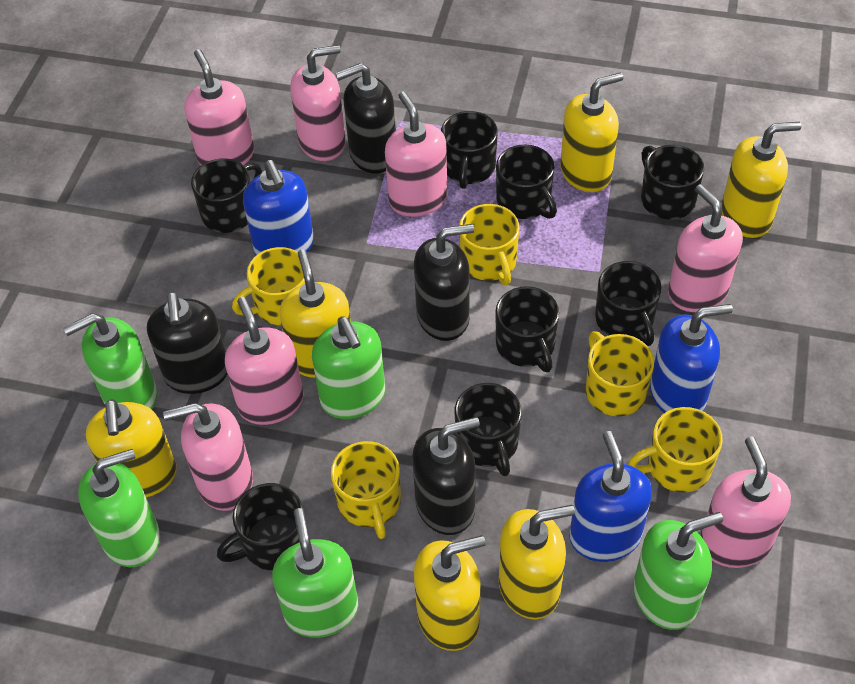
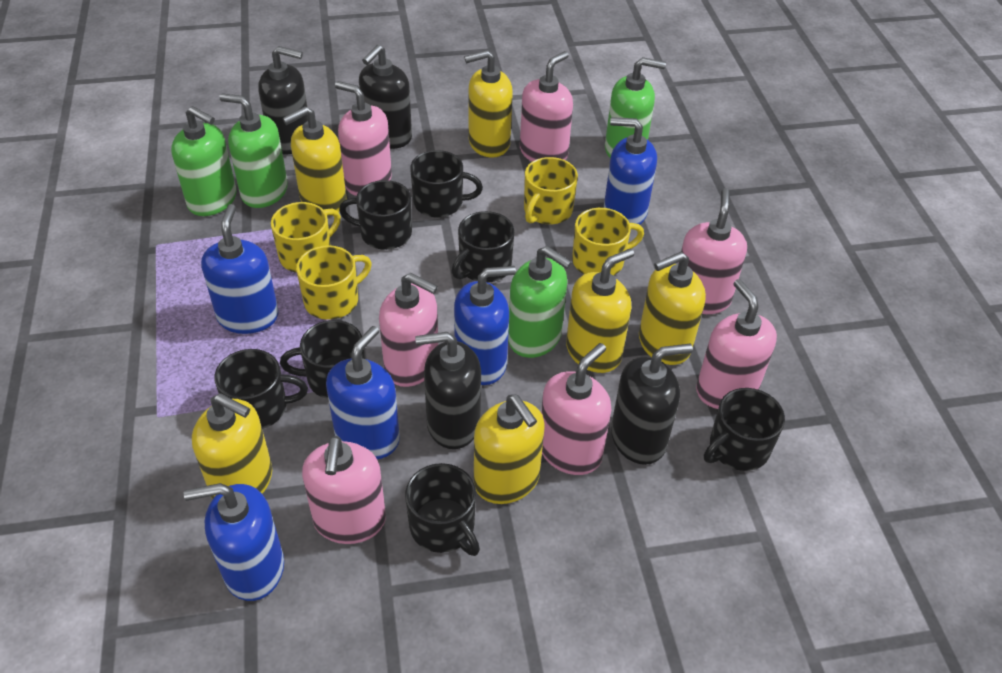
black mug: 8 -> 7
blue soap dispenser: 3 -> 5
green soap dispenser: 5 -> 4
yellow mug: 5 -> 4

